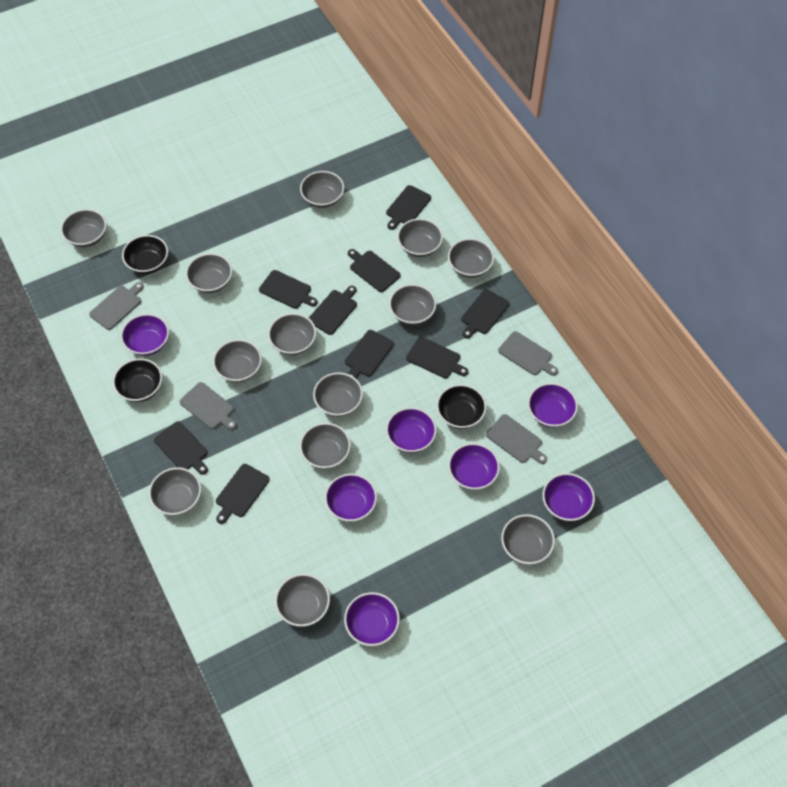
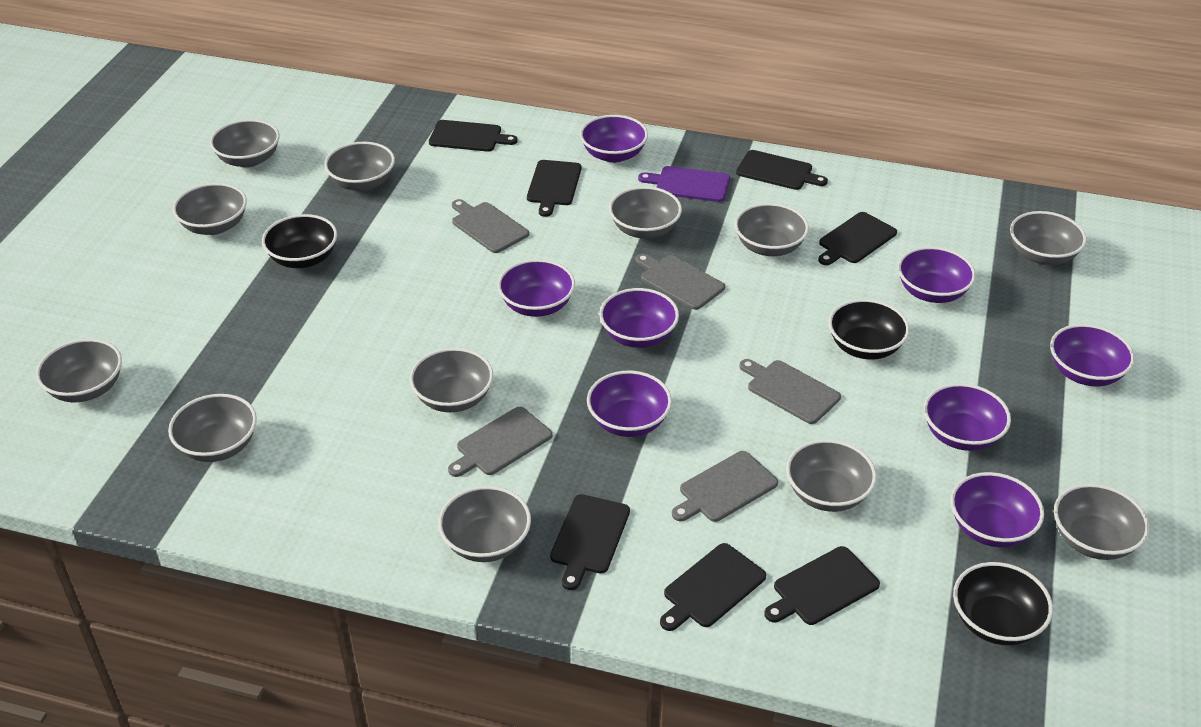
black cutting board: 9 -> 7
grey bowl: 13 -> 12
grey cutting board: 4 -> 5
purple bowl: 7 -> 8
purple cutting board: 0 -> 1

